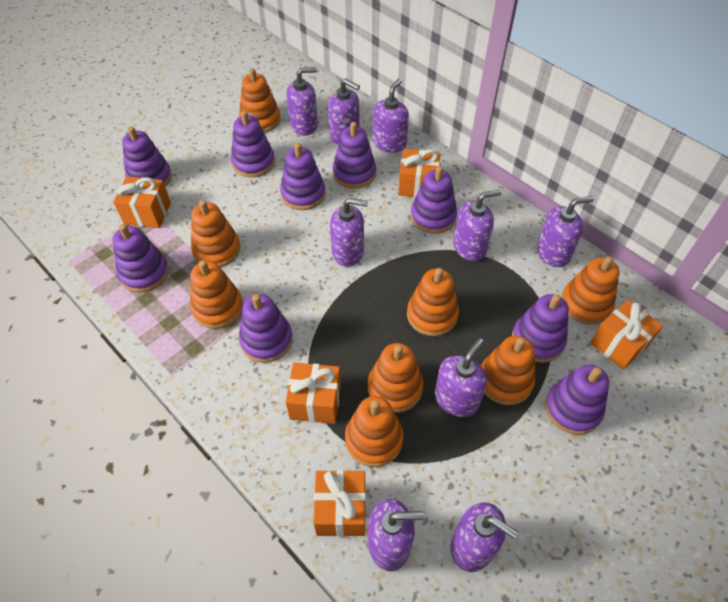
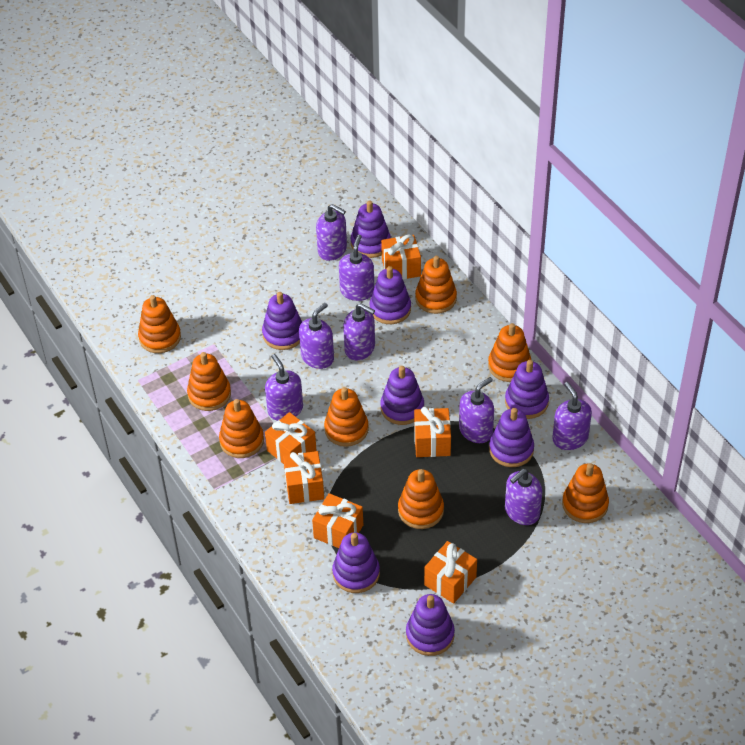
orange gift: 5 -> 6
purple soap dispenser: 9 -> 8
purple stacking toy: 9 -> 8

